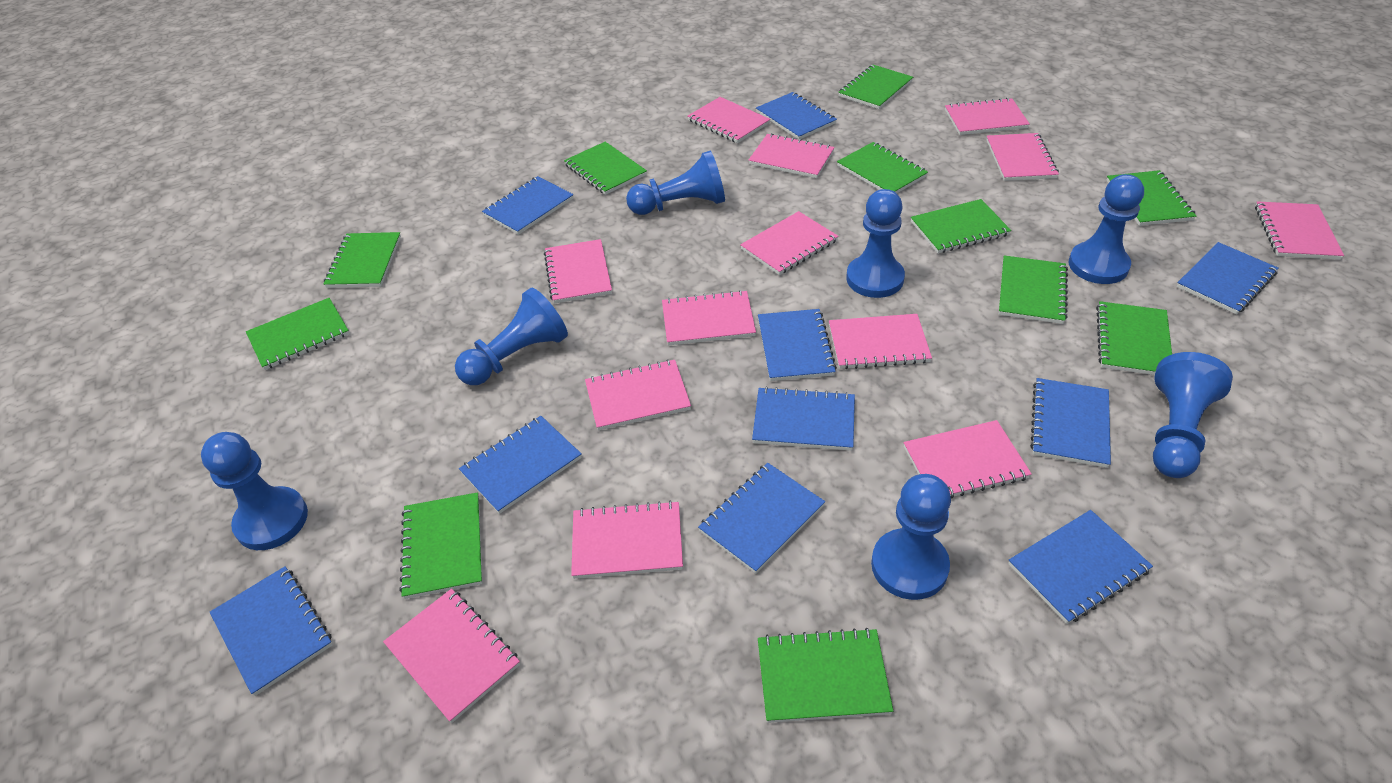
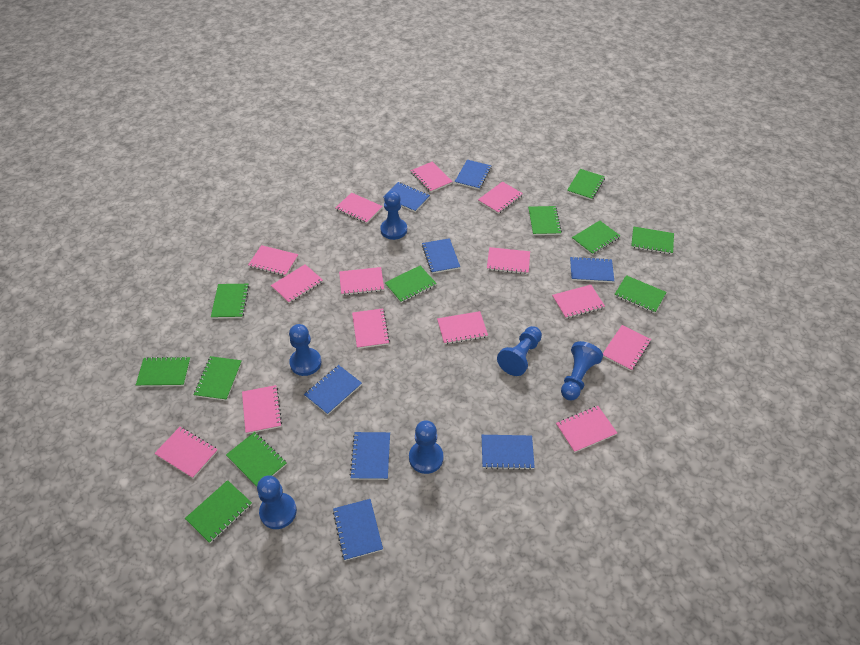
blue notebook: 10 -> 8
blue pawn: 7 -> 6
pink notebook: 13 -> 14

